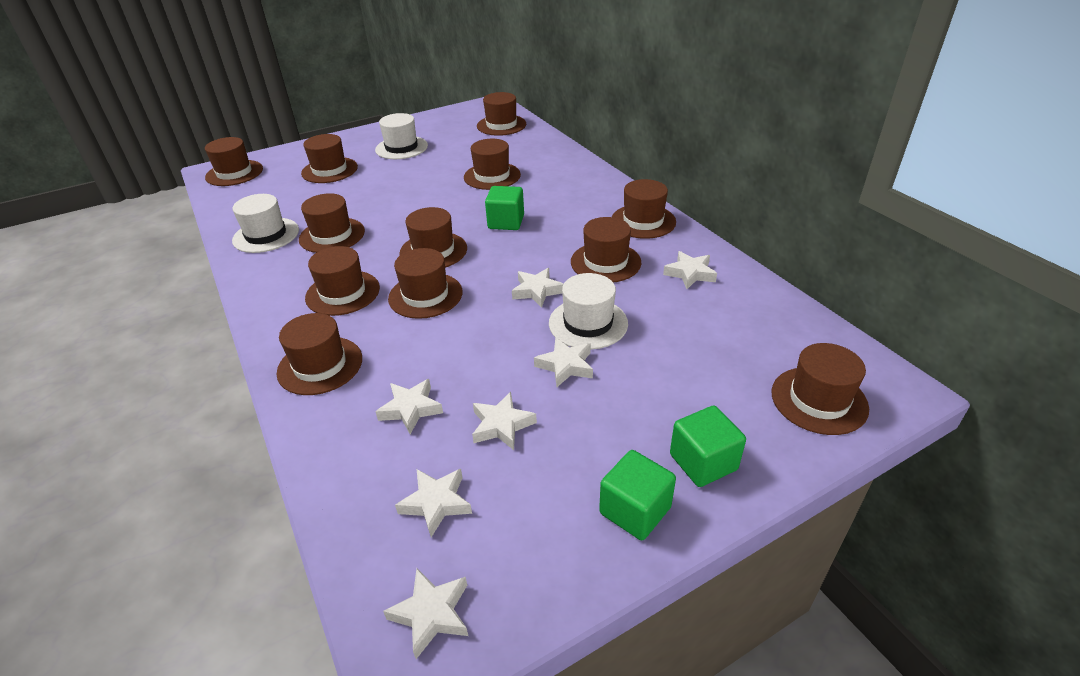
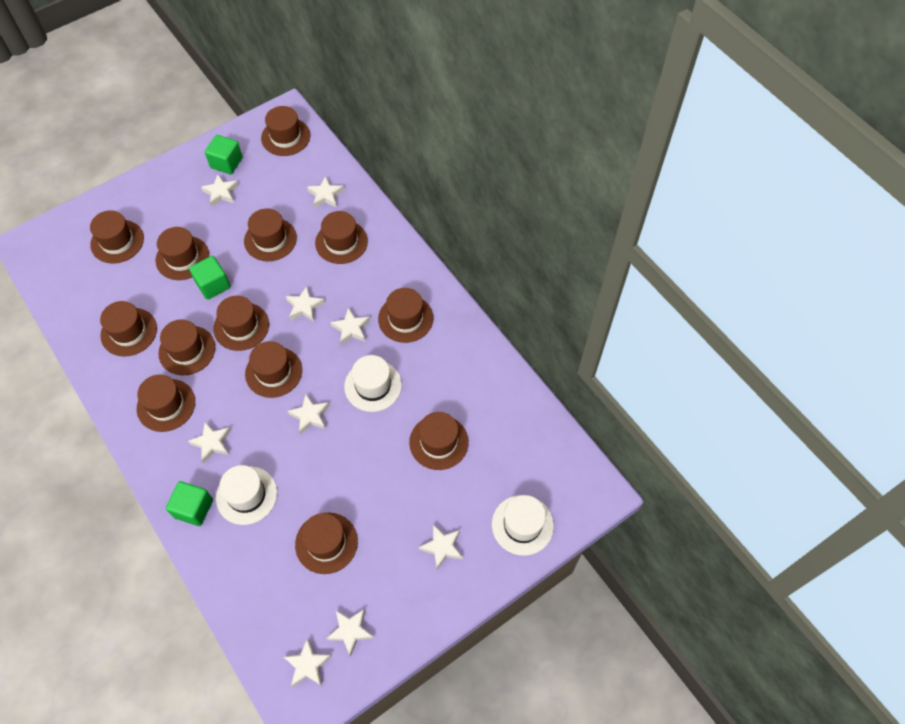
brown hat: 12 -> 13
white star: 7 -> 9

